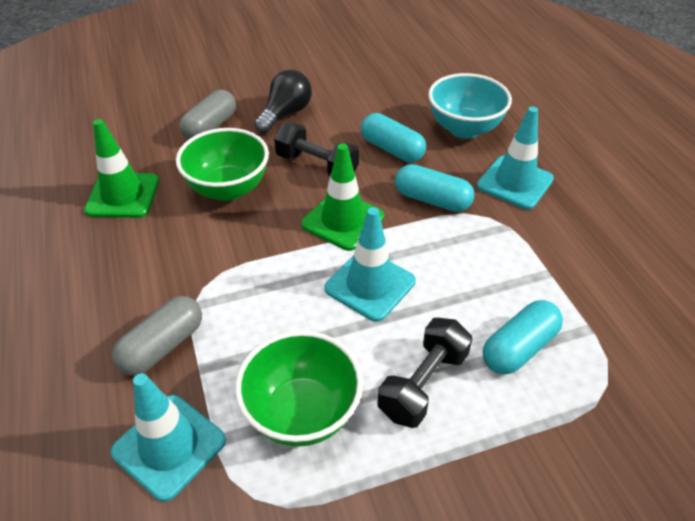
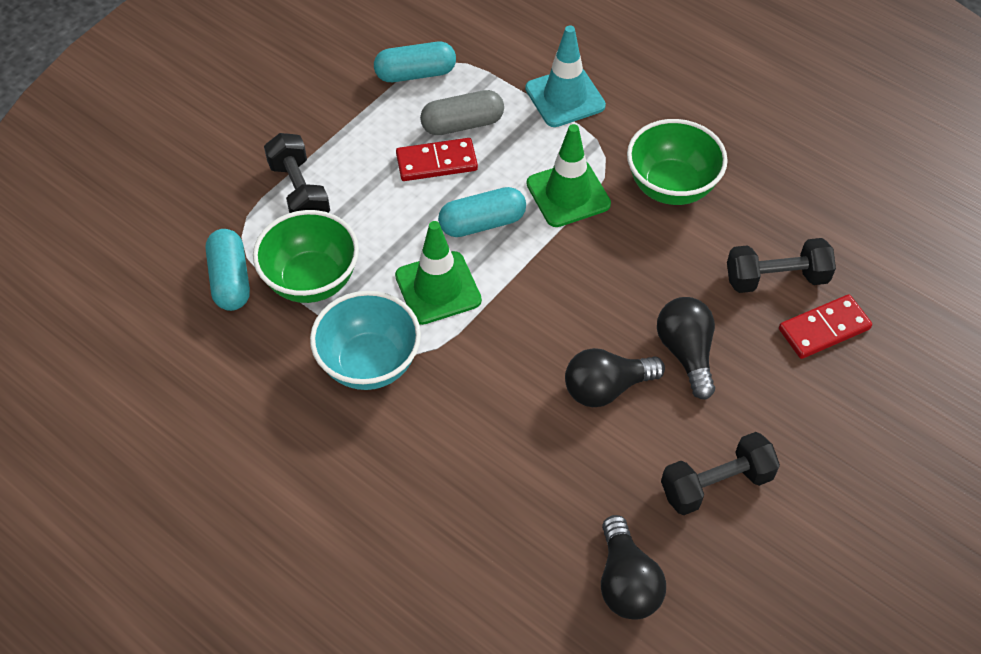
black dumbbell: 2 -> 3
black light bulb: 1 -> 3
grey capsule: 2 -> 1
red domino: 0 -> 2
turquoise traffic cone: 3 -> 1

